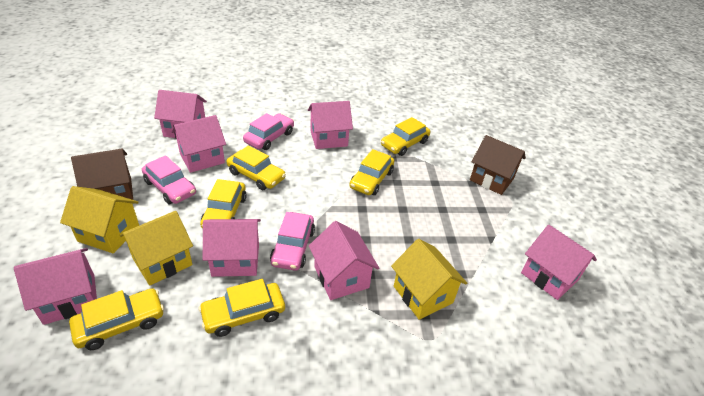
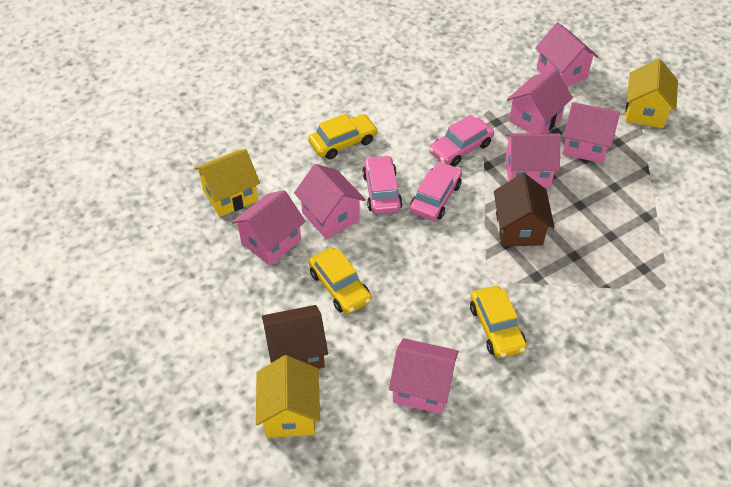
yellow car: 6 -> 3

